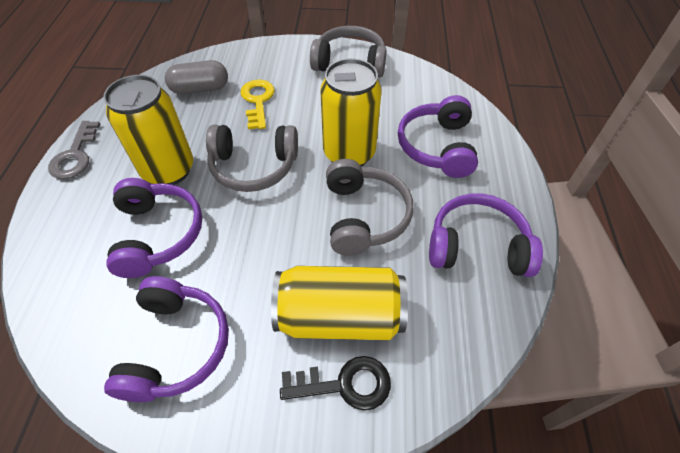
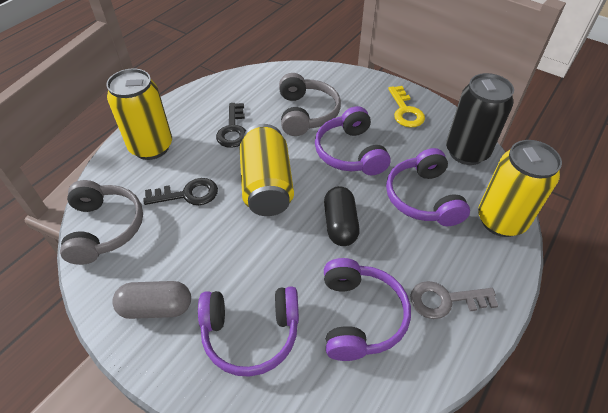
black can: 0 -> 1
black capsule: 0 -> 1
black key: 1 -> 2
grey headphones: 3 -> 2

